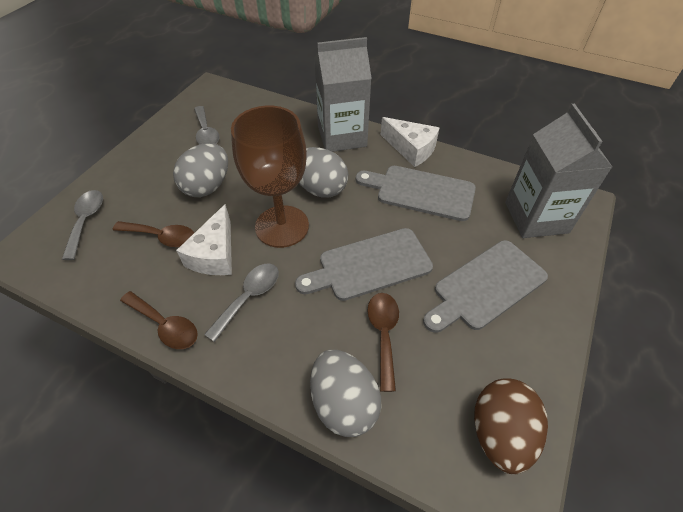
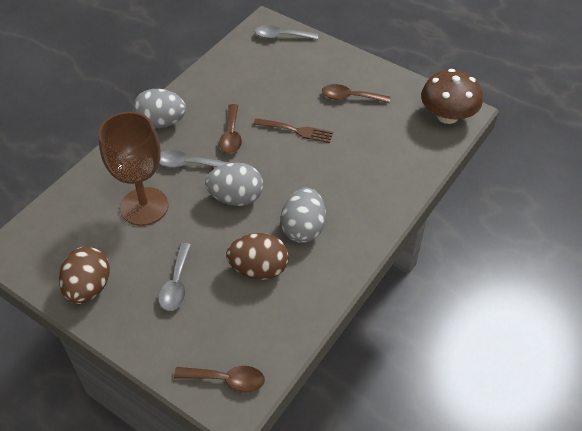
brown egg: 1 -> 2
brown fork: 0 -> 1
brown mushroom: 0 -> 1
grey carton: 2 -> 0
grey cutting board: 3 -> 0
white cheese: 2 -> 0

